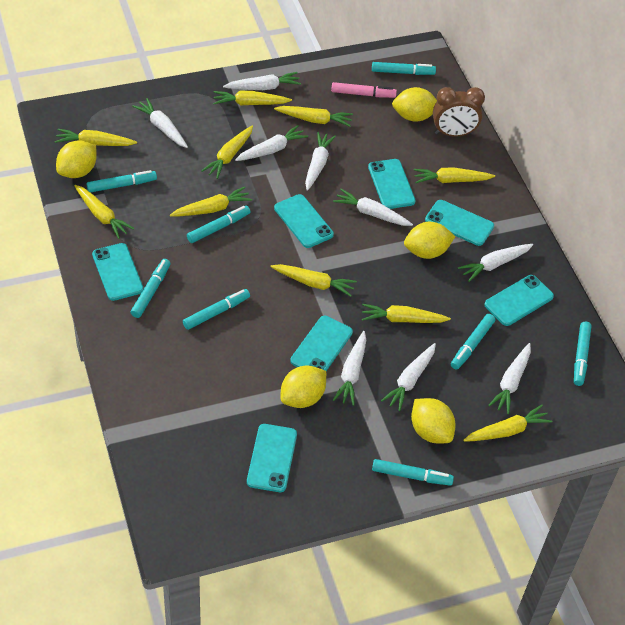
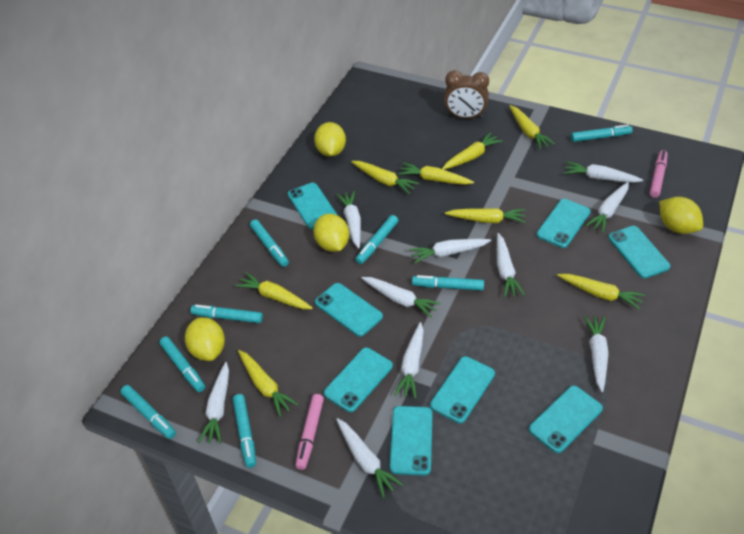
pink marker: 1 -> 2
turquoise phone: 7 -> 8
white carrot: 9 -> 10
yellow carrot: 10 -> 8
yellow lemon: 5 -> 4

